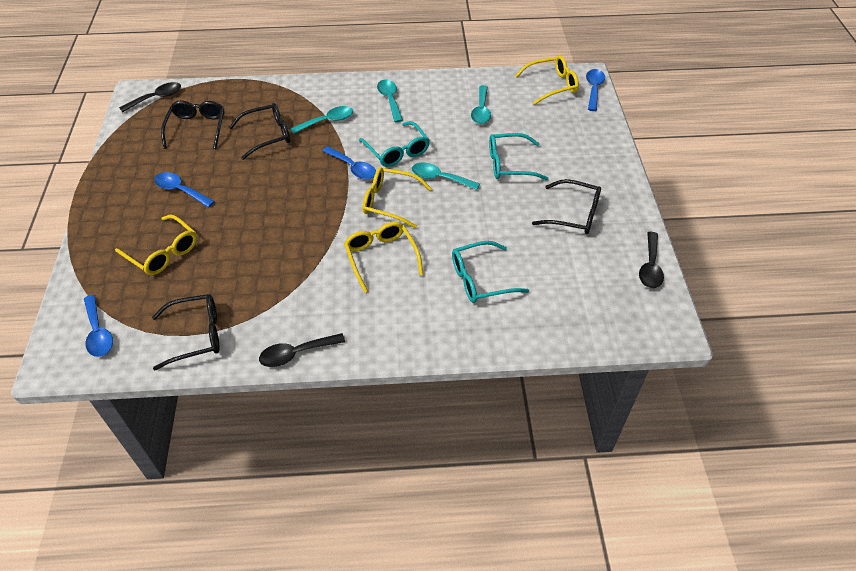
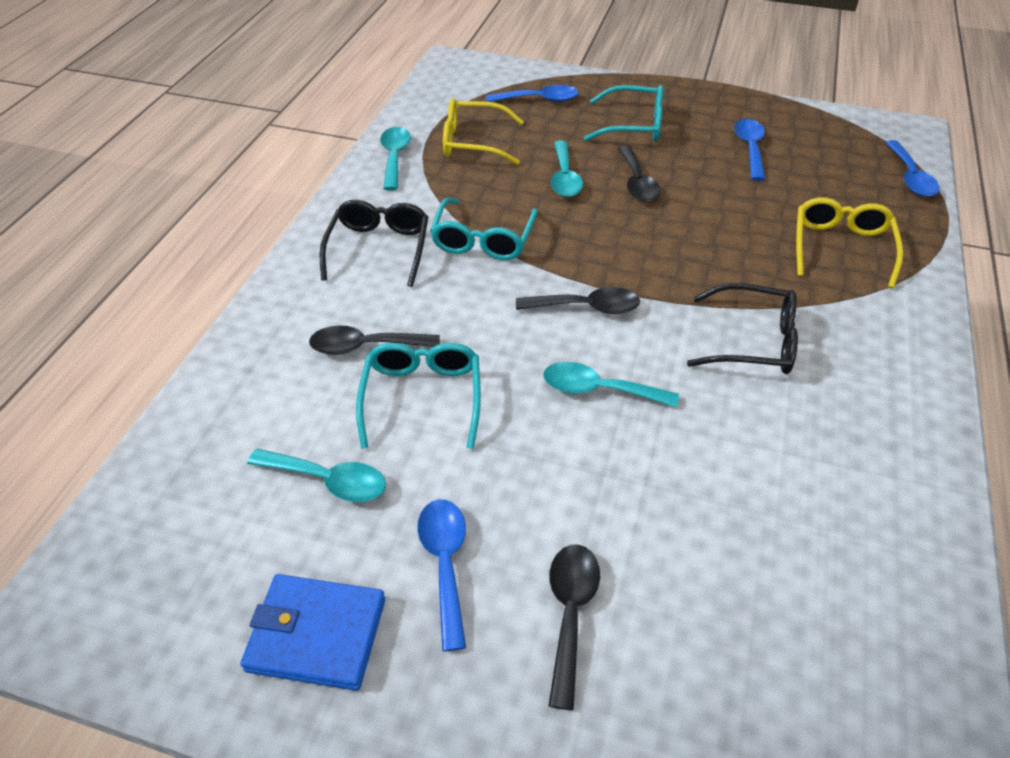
black glasses: 4 -> 2
black spoon: 3 -> 4
blue wallet: 0 -> 1
yellow glasses: 4 -> 2

